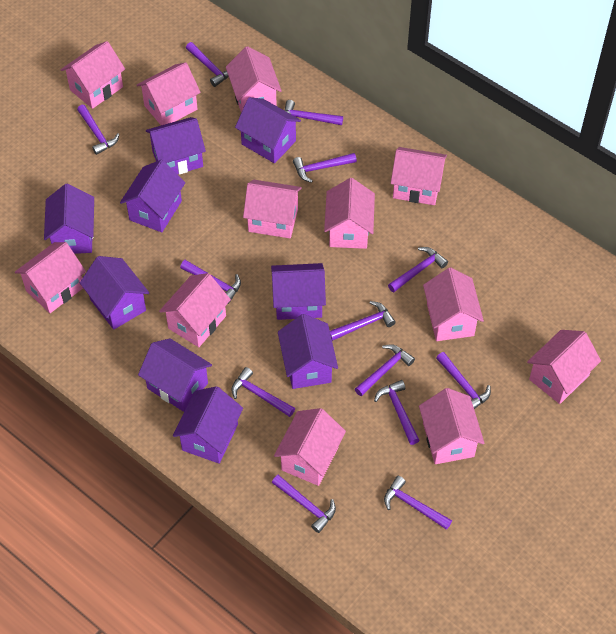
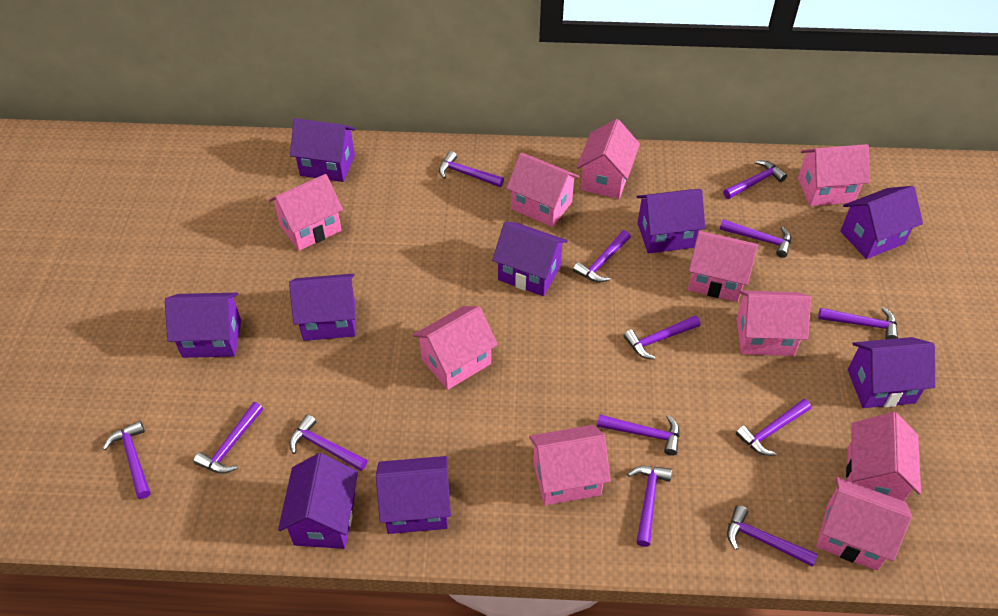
pink house: 12 -> 10

